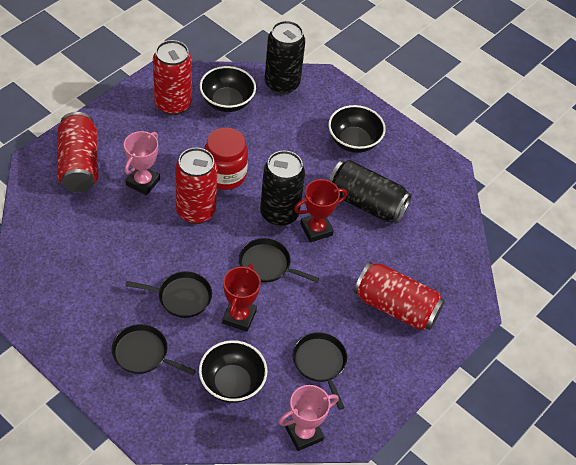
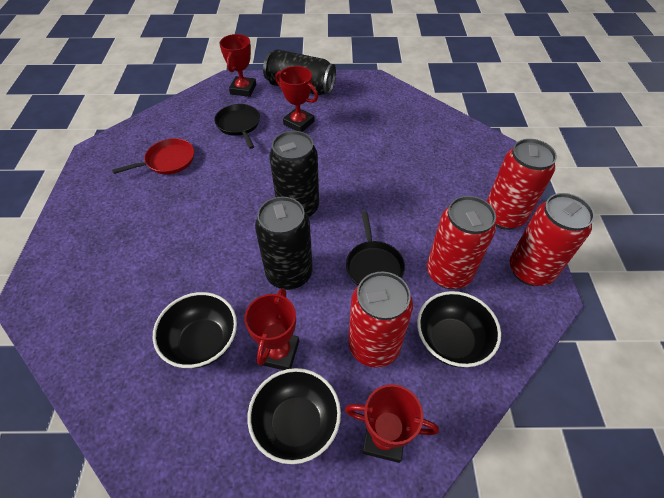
black pan: 4 -> 2
pink trophy: 2 -> 0
red jar: 1 -> 0
red pan: 0 -> 1
red trophy: 2 -> 4

